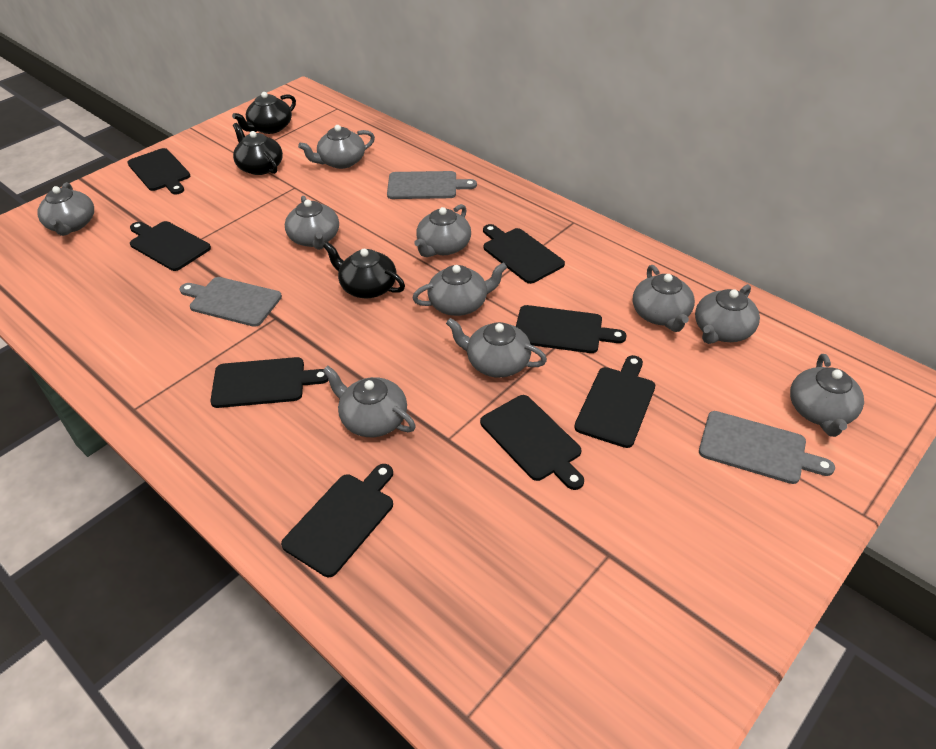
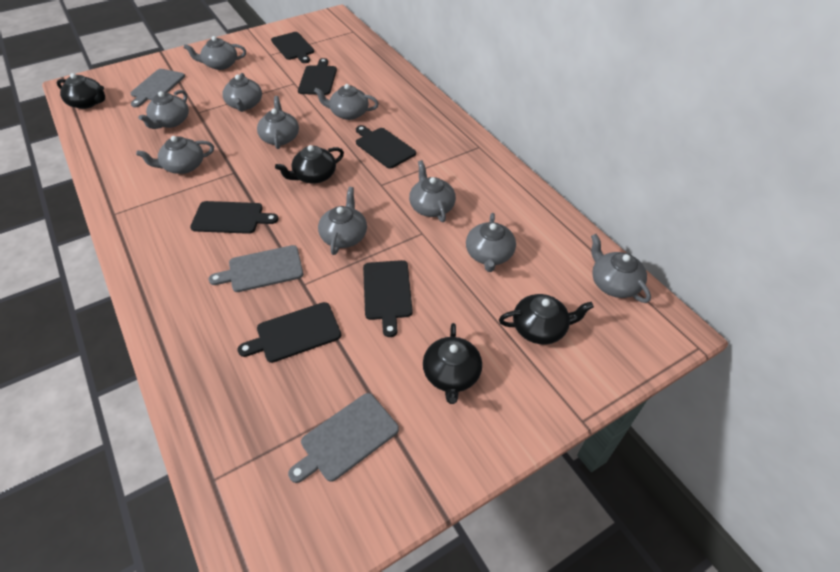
black cutting board: 8 -> 6
black teapot: 3 -> 4

